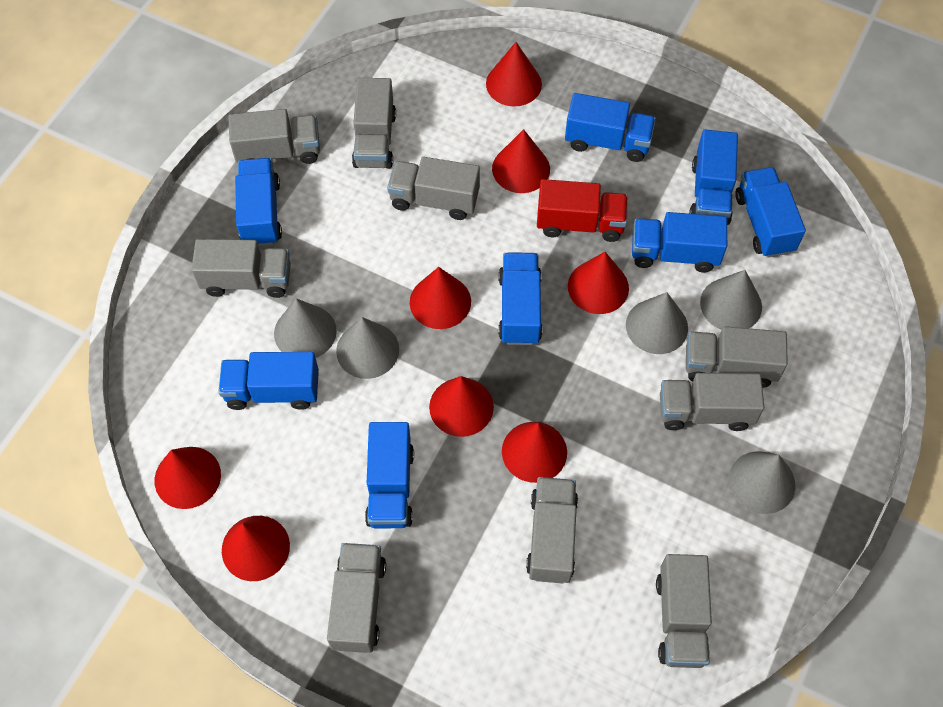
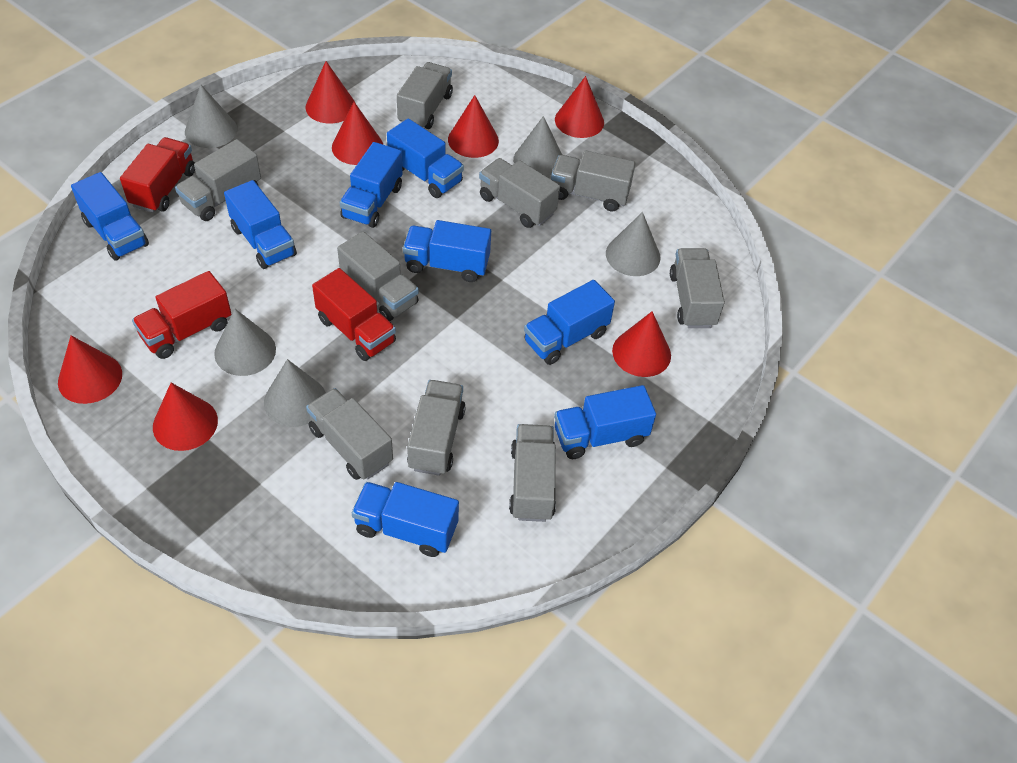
red cone: 8 -> 7
red truck: 1 -> 3

